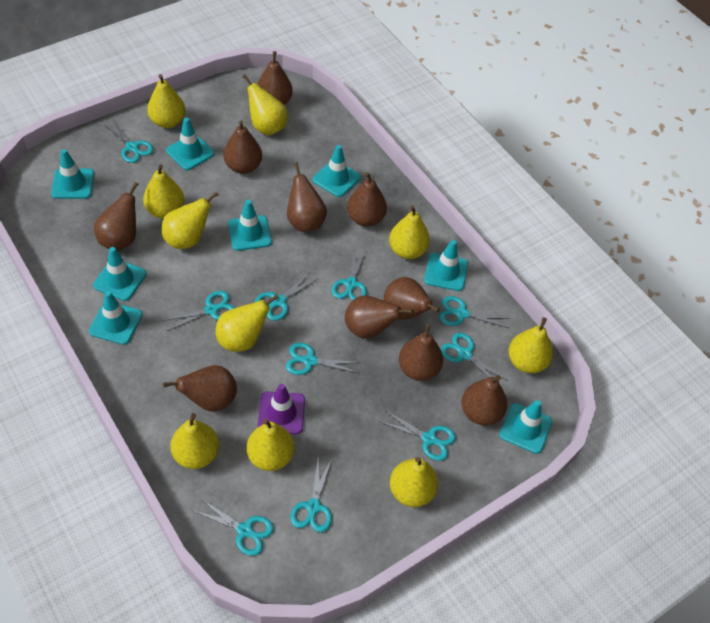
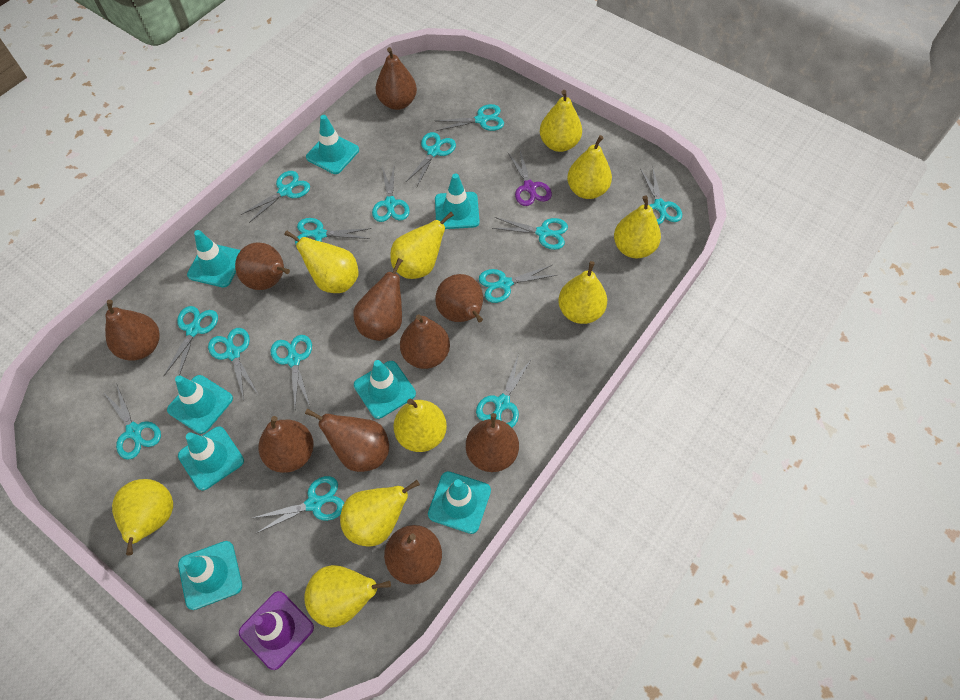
purple scissors: 0 -> 1
turquoise scissors: 10 -> 14

